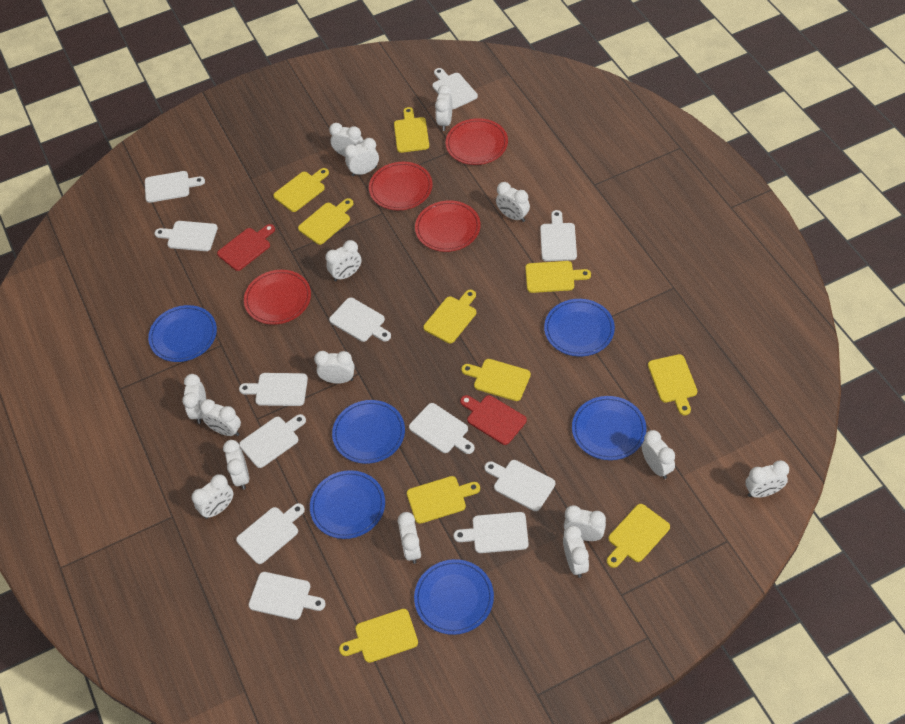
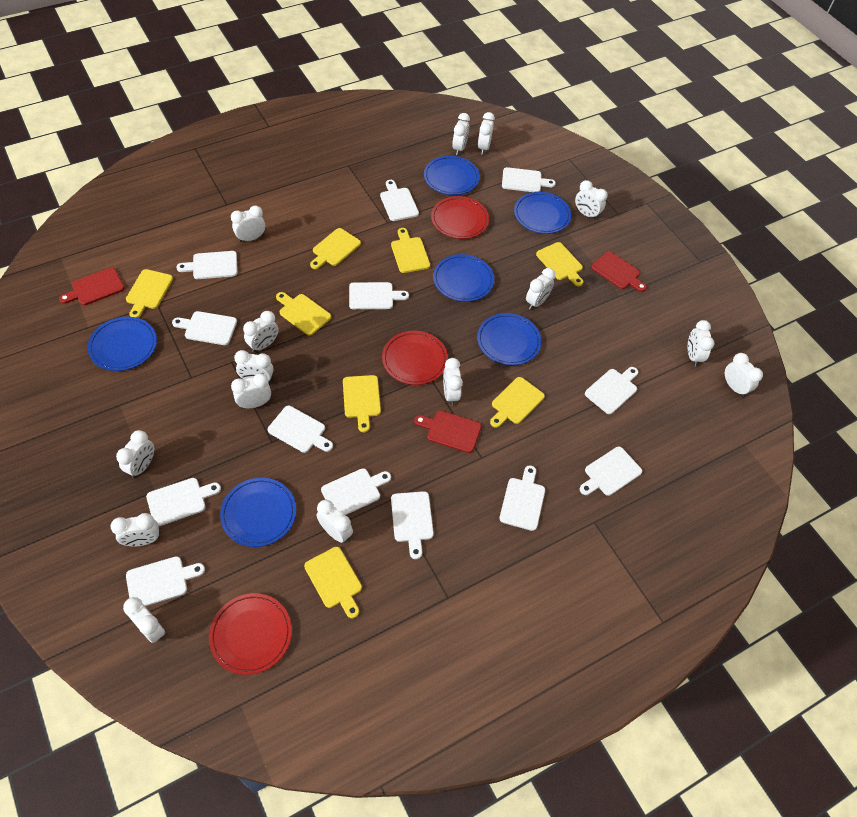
red cutting board: 2 -> 3
red plate: 4 -> 3
white cutting board: 12 -> 13
yellow cutting board: 10 -> 8

